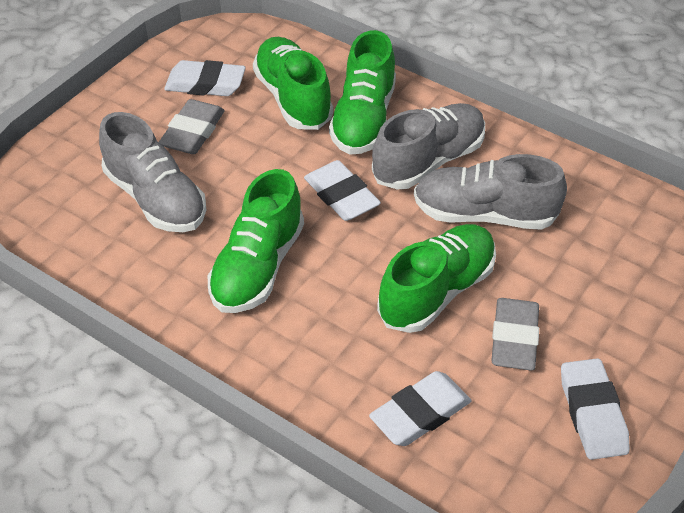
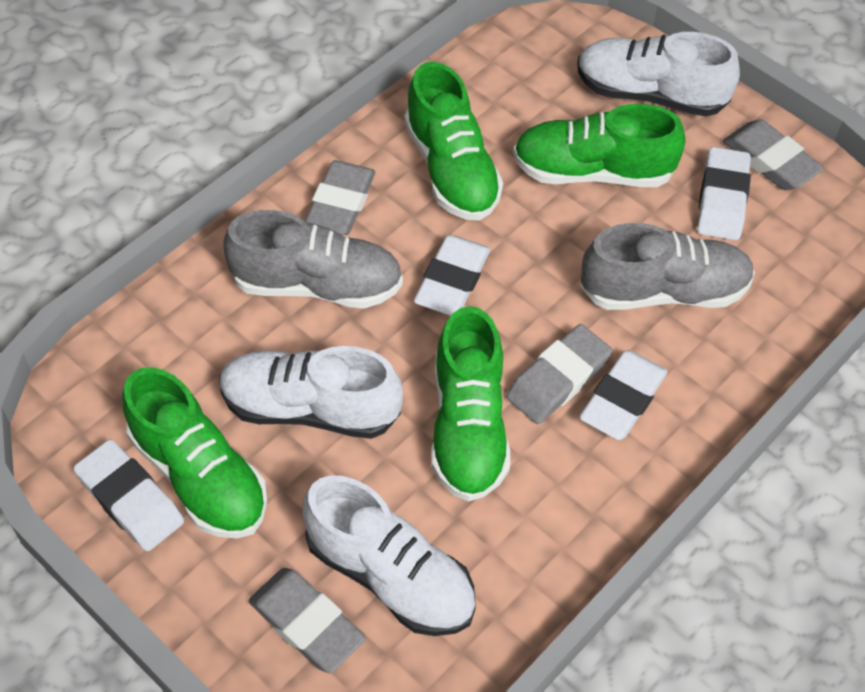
grey eraser: 2 -> 4
grey shoe: 3 -> 2
white shoe: 0 -> 3

